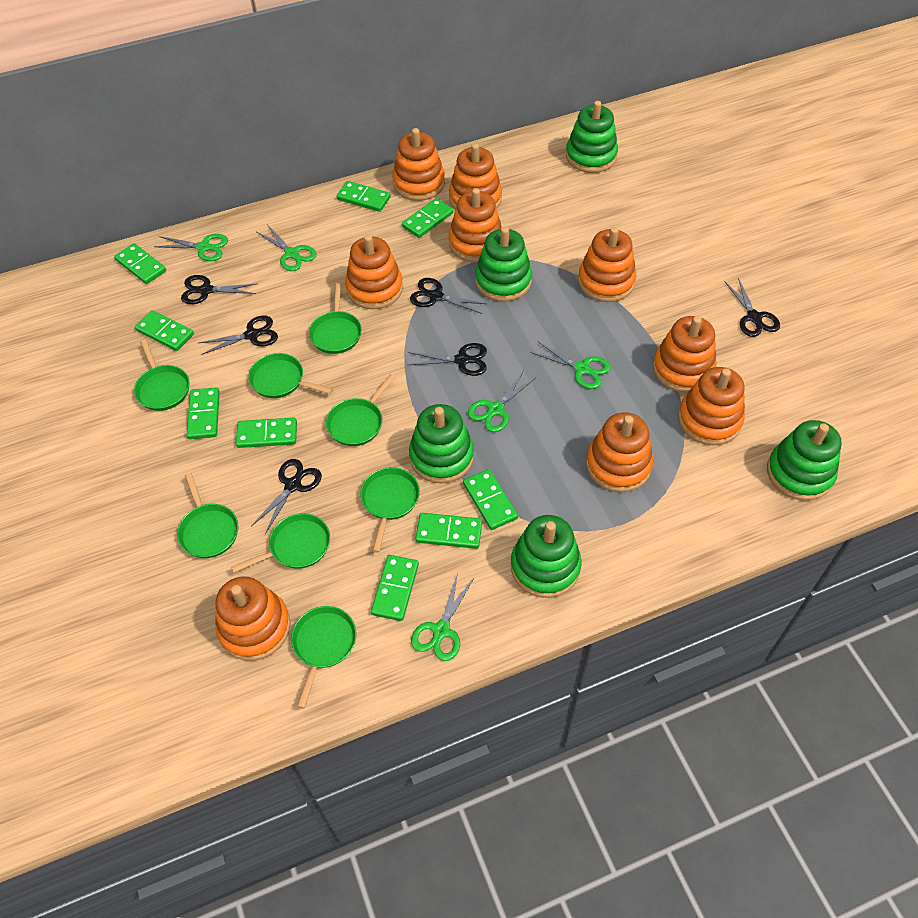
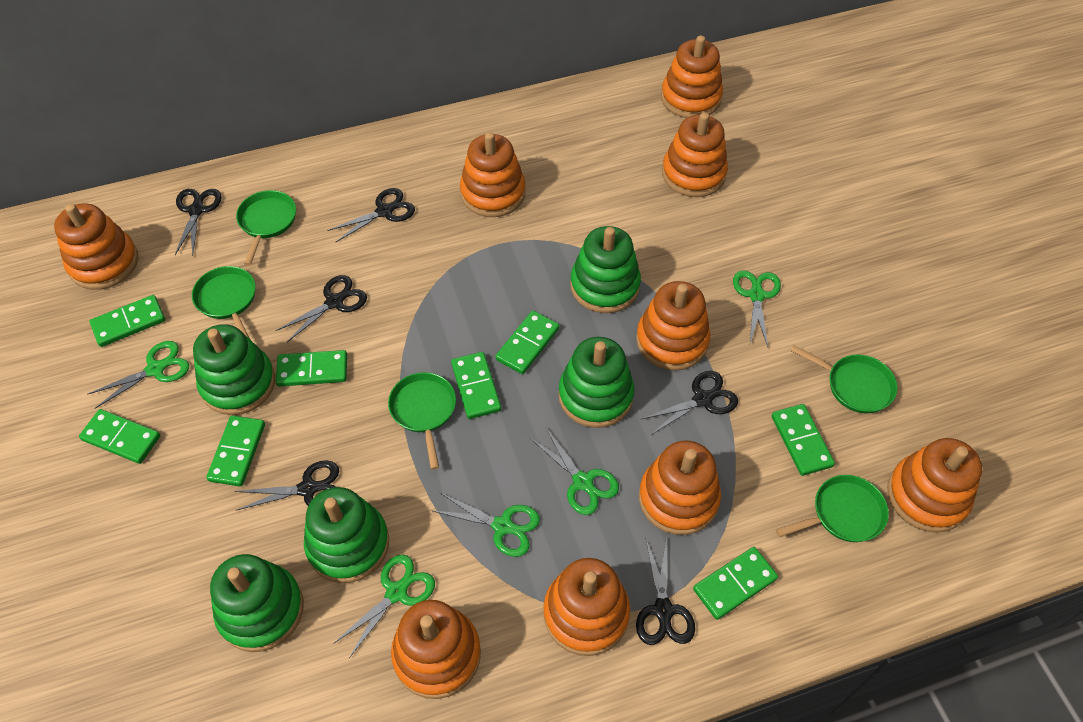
green domino: 9 -> 8
green pan: 8 -> 5

